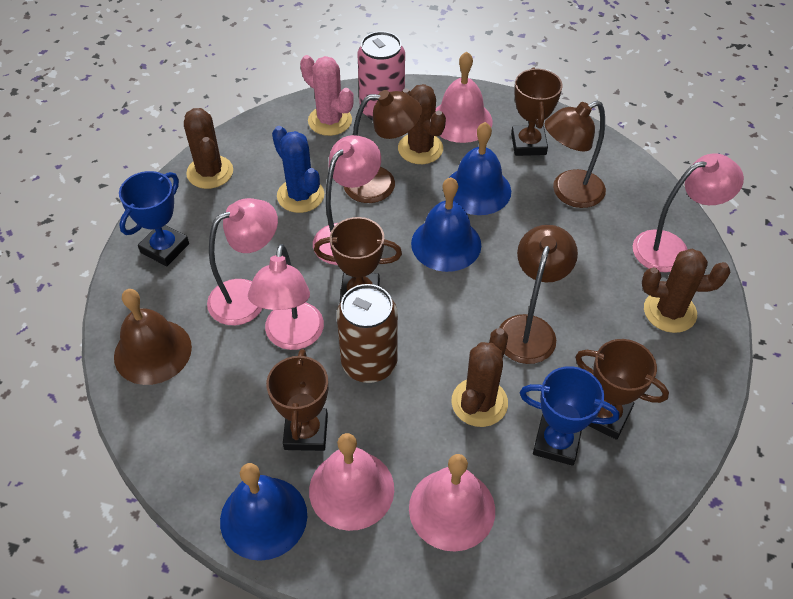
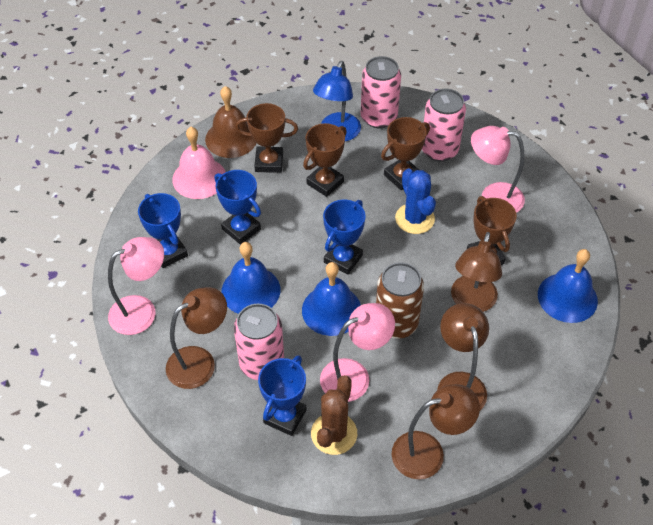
blue lamp: 0 -> 1
blue trophy: 2 -> 4
brown cactus: 4 -> 1
brown lamp: 3 -> 4
pink bell: 3 -> 1
pink cactus: 1 -> 0
pink can: 1 -> 3
pink lamp: 4 -> 3

